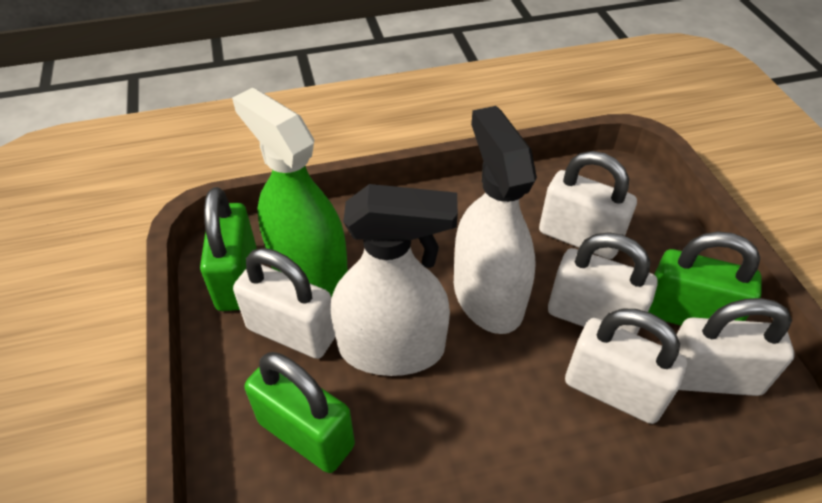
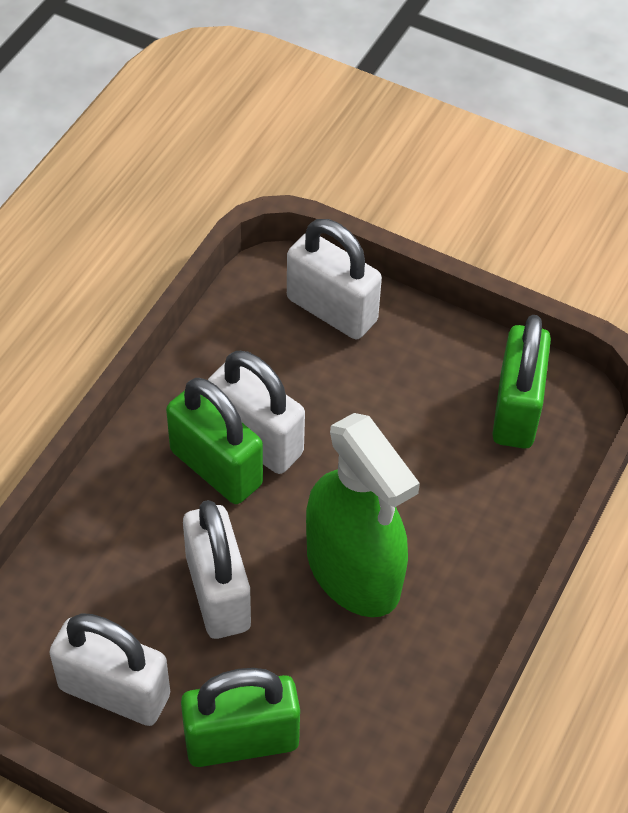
white padlock: 5 -> 4
white spray bottle: 2 -> 0

